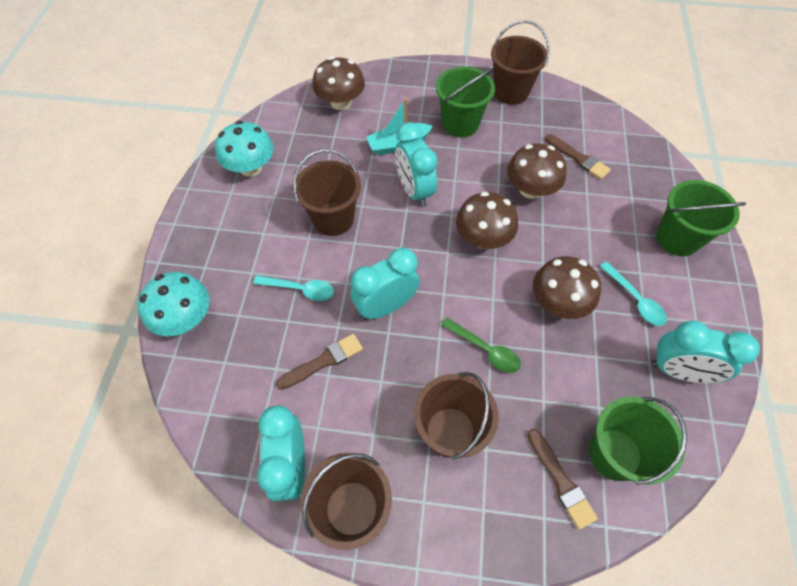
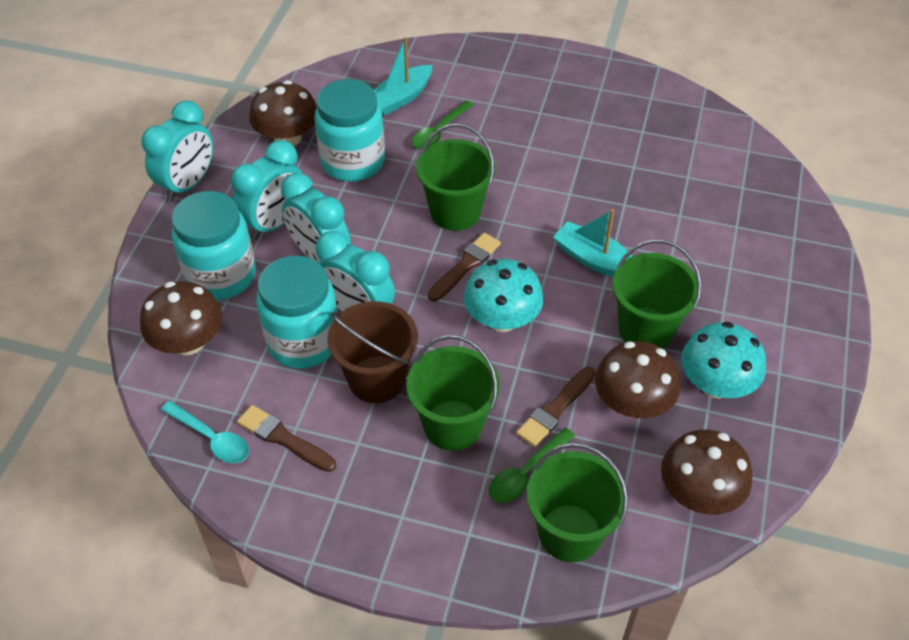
brown bucket: 4 -> 1
green bucket: 3 -> 4
green spoon: 1 -> 2
turquoise boat: 1 -> 2
turquoise jar: 0 -> 3
turquoise spoon: 2 -> 1

